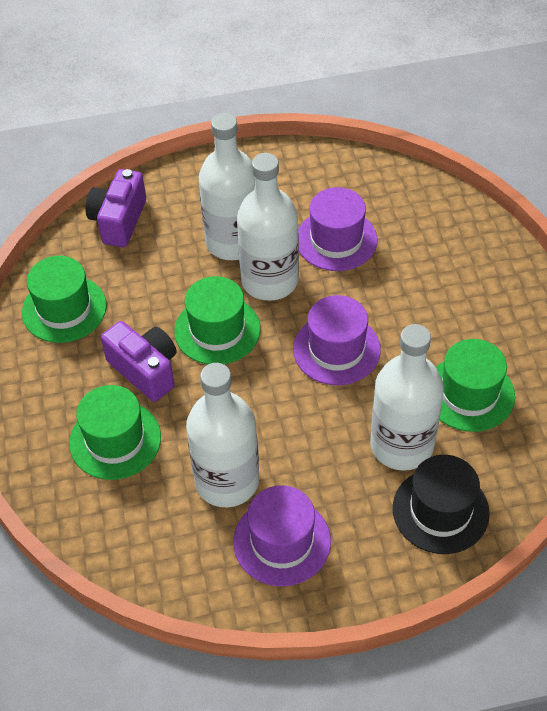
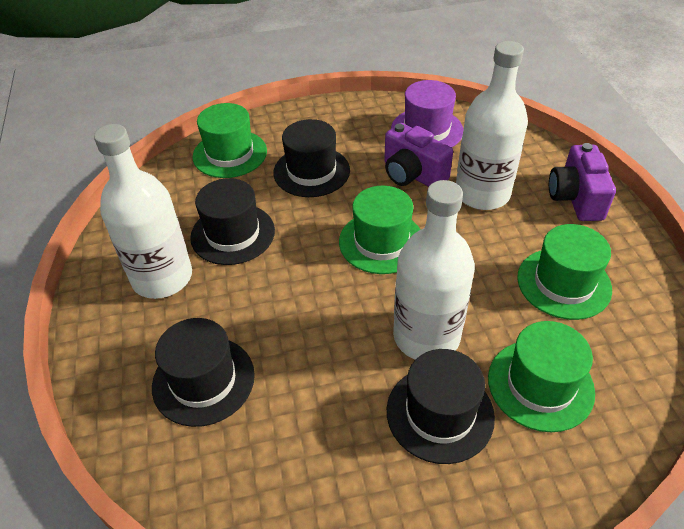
black hat: 1 -> 4
purple hat: 3 -> 1
white bottle: 4 -> 3

